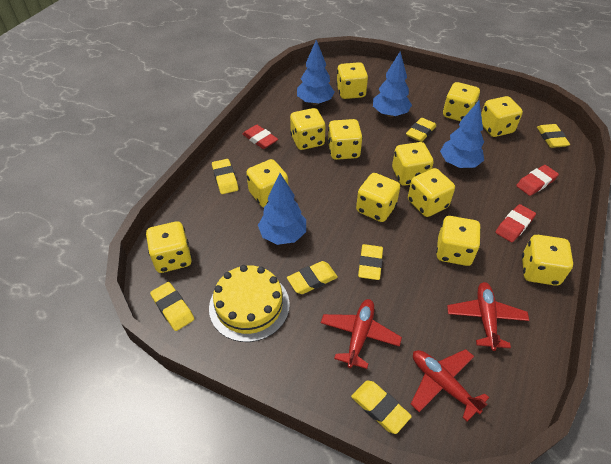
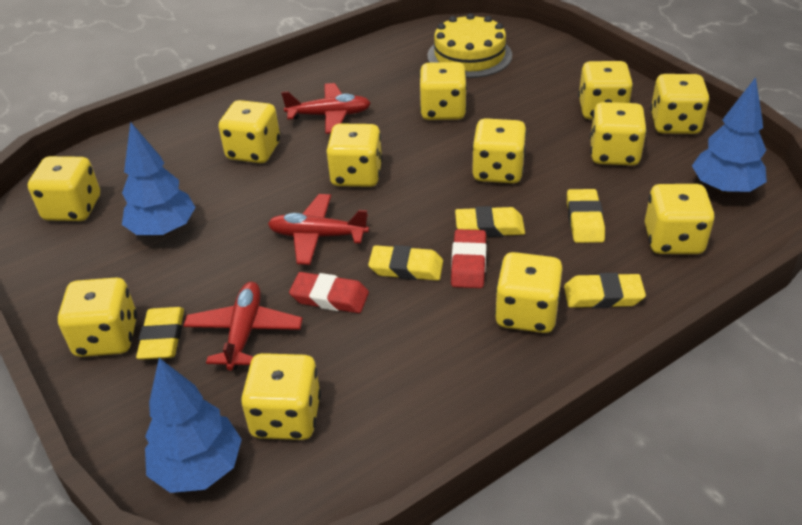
blue tree: 4 -> 3
red eraser: 3 -> 2
yellow eraser: 7 -> 5

